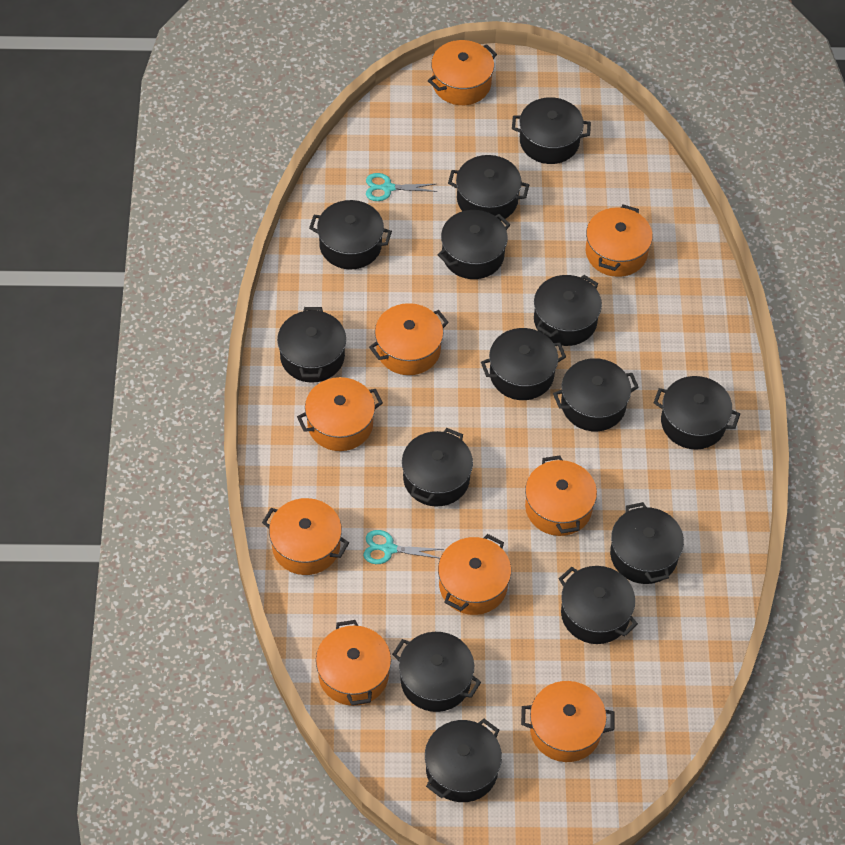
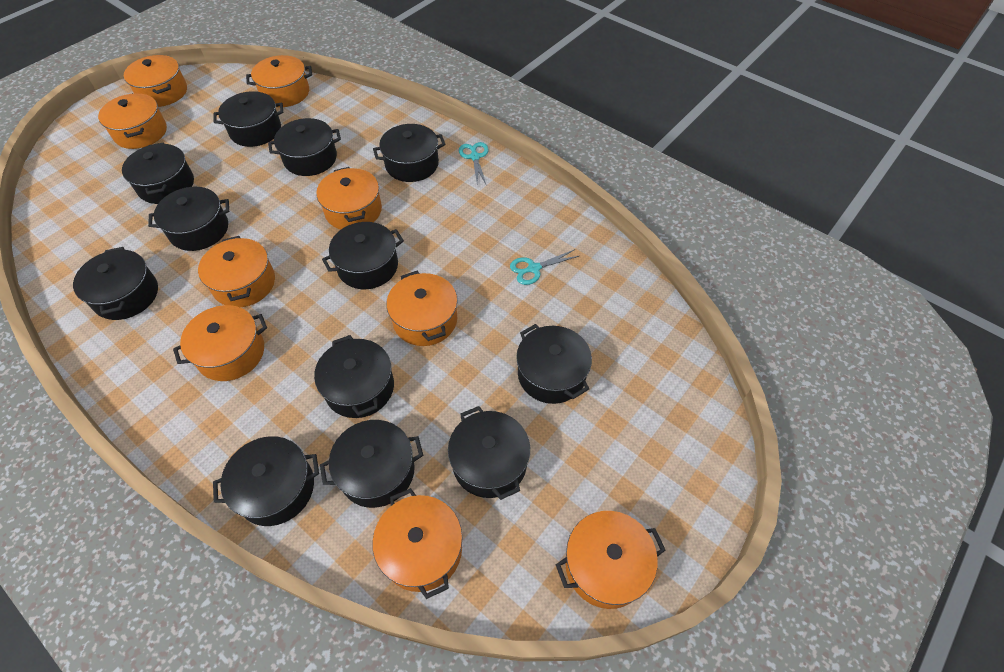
black pot: 14 -> 12

